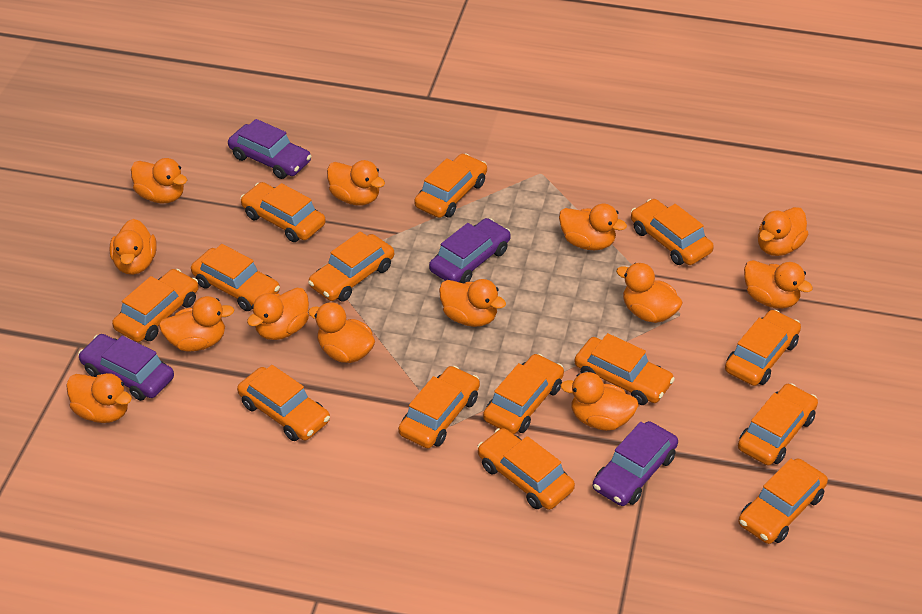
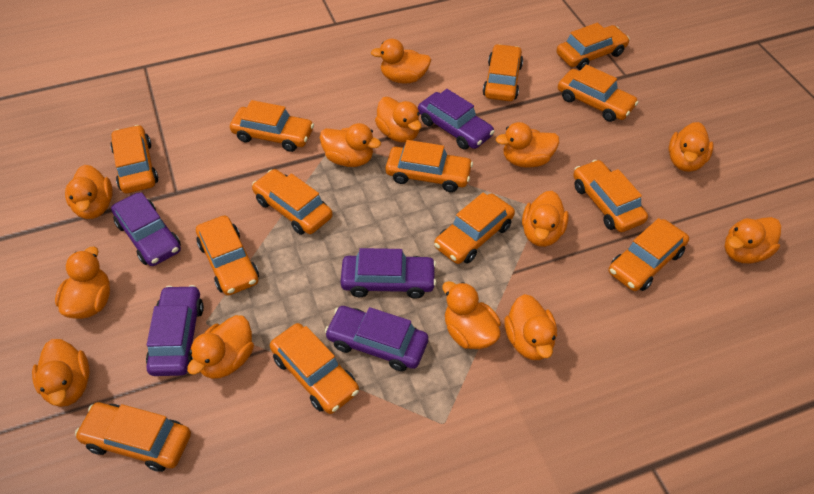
orange car: 14 -> 13
purple car: 4 -> 5

